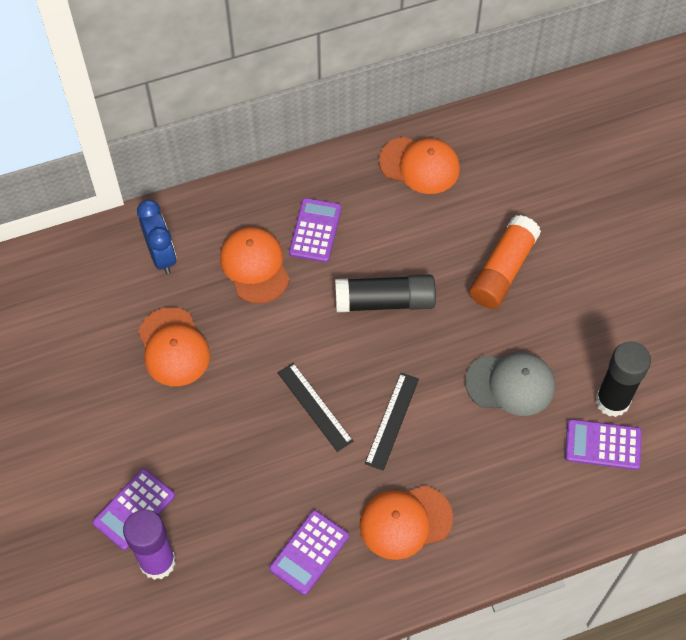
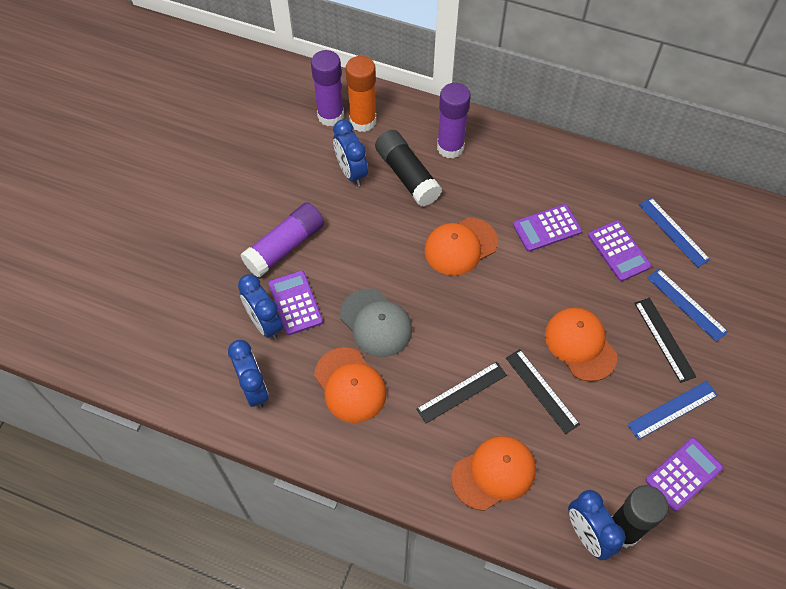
black ruler: 2 -> 3
blue clock: 1 -> 4
blue ruler: 0 -> 3
purple glue stick: 1 -> 3

